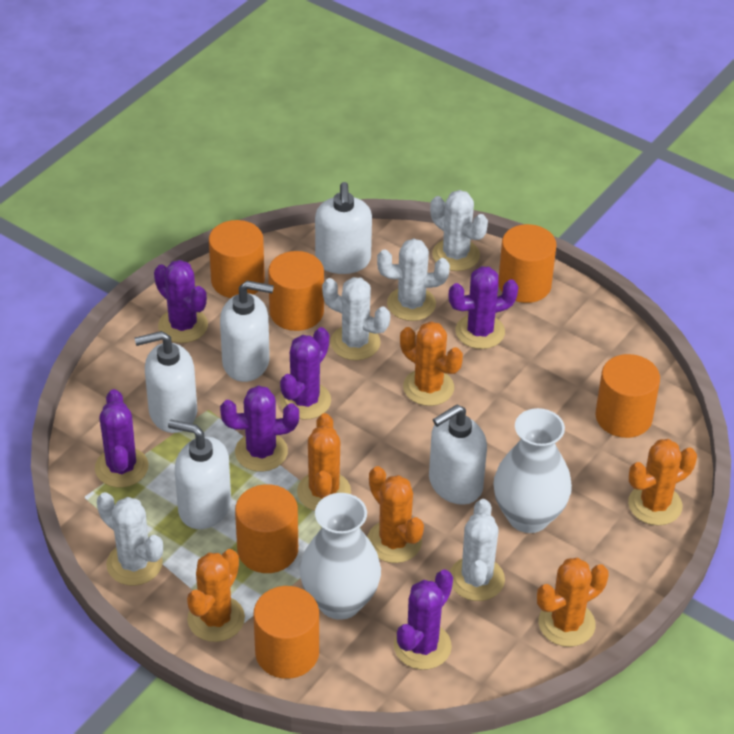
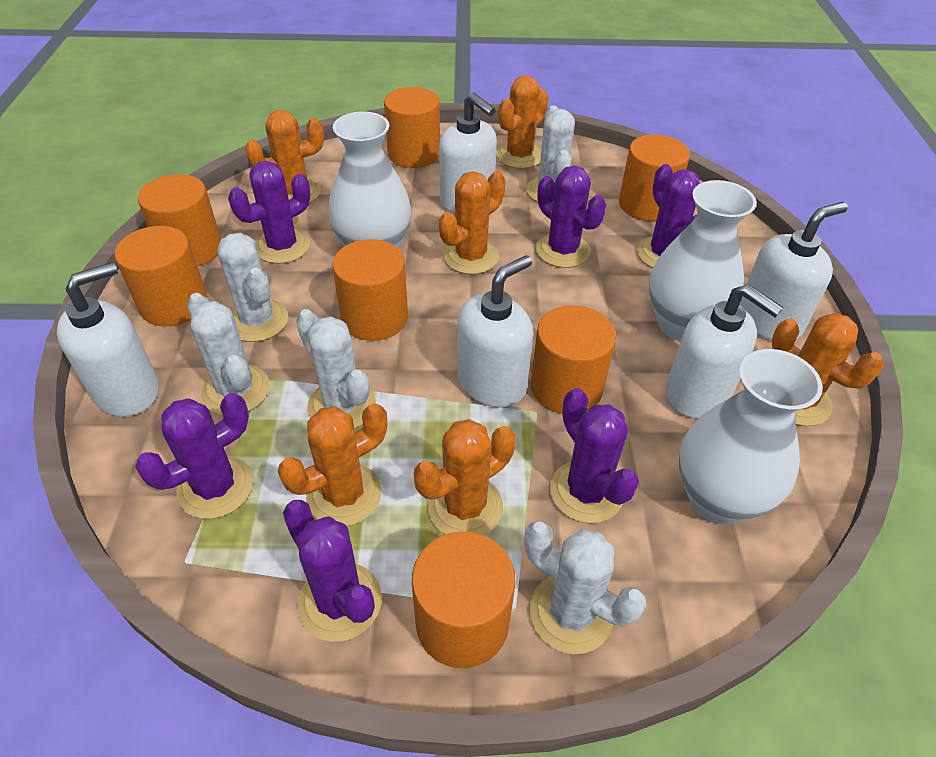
orange cylinder: 6 -> 7
white vase: 2 -> 3

